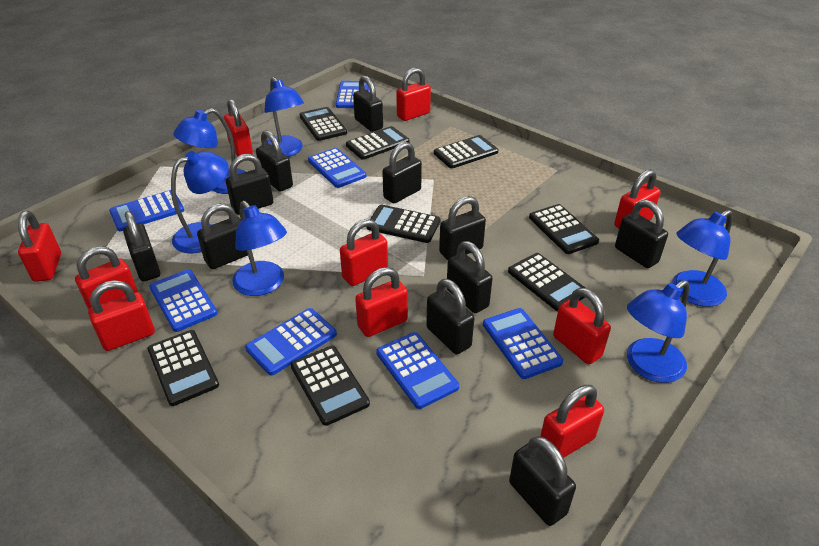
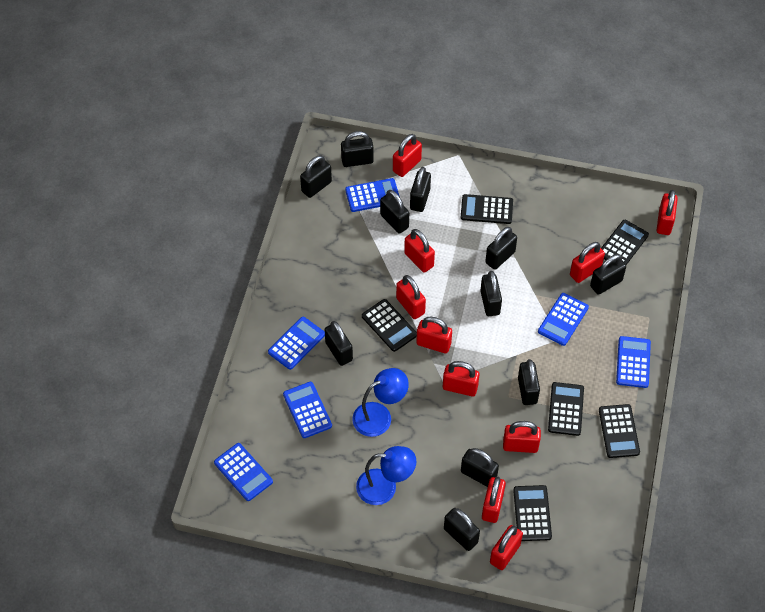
black calculator: 8 -> 6
blue calculator: 7 -> 6
blue lamp: 6 -> 2

